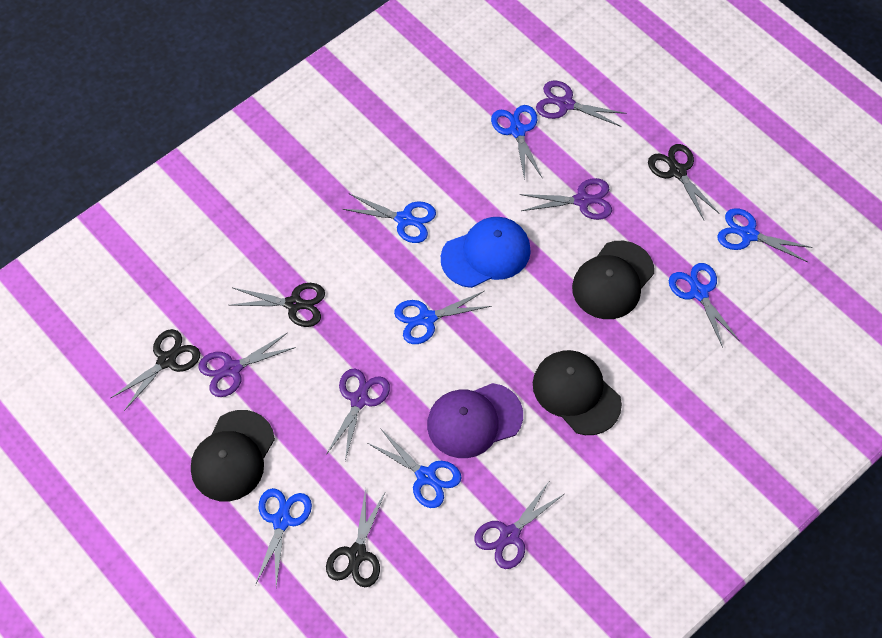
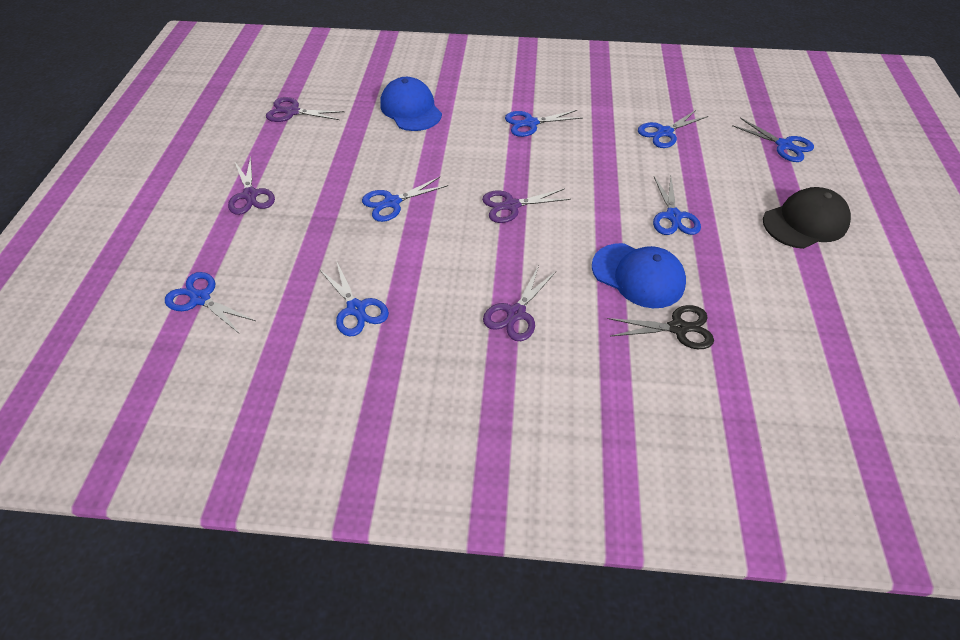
black cap: 3 -> 1
black scissors: 4 -> 1
blue cap: 1 -> 2
purple cap: 1 -> 0
purple scissors: 5 -> 4

